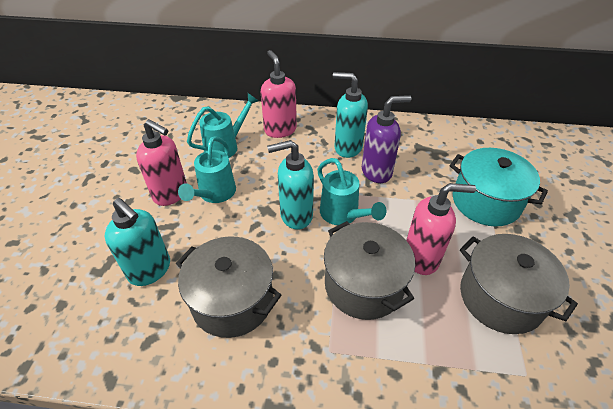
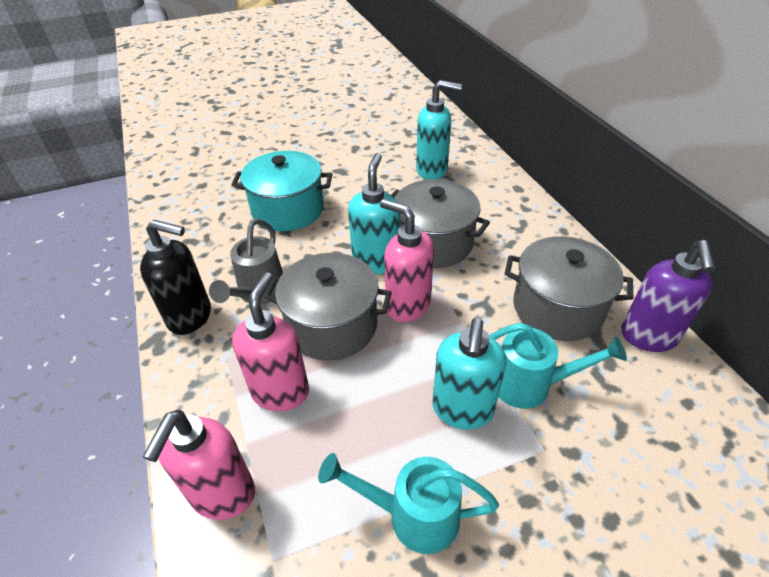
black soap dispenser: 0 -> 1
grey watering can: 0 -> 1
turquoise watering can: 3 -> 2

